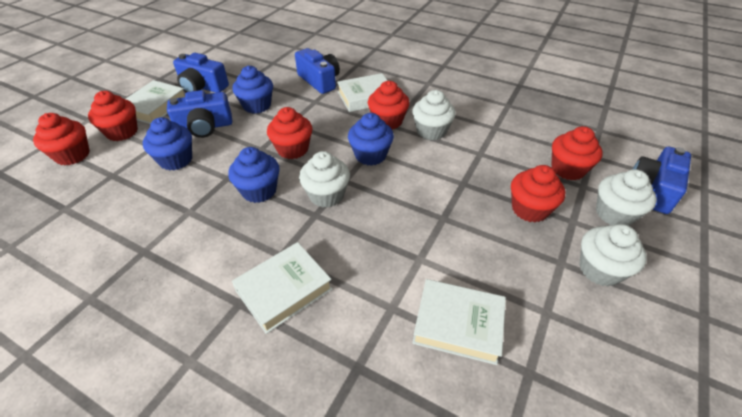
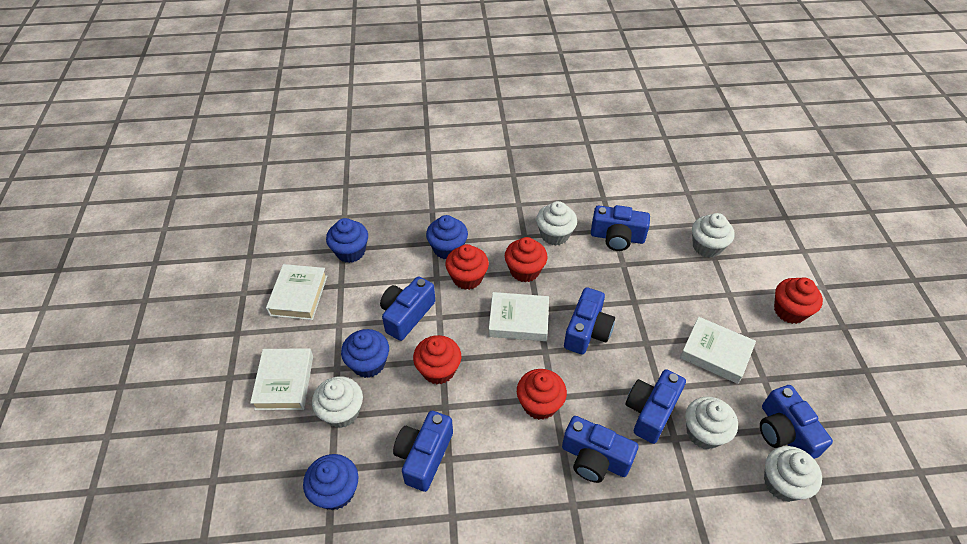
blue camera: 4 -> 7
red cupcake: 6 -> 5
white cupcake: 4 -> 5

